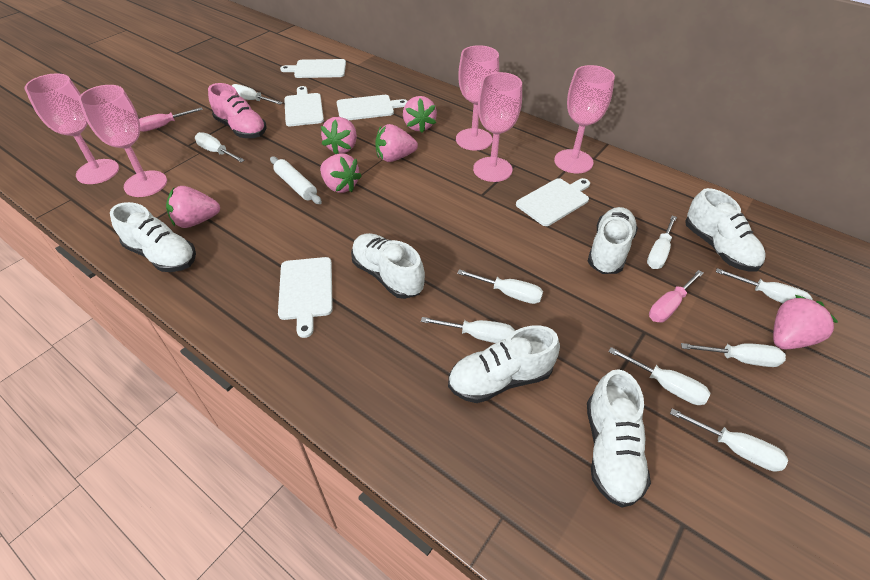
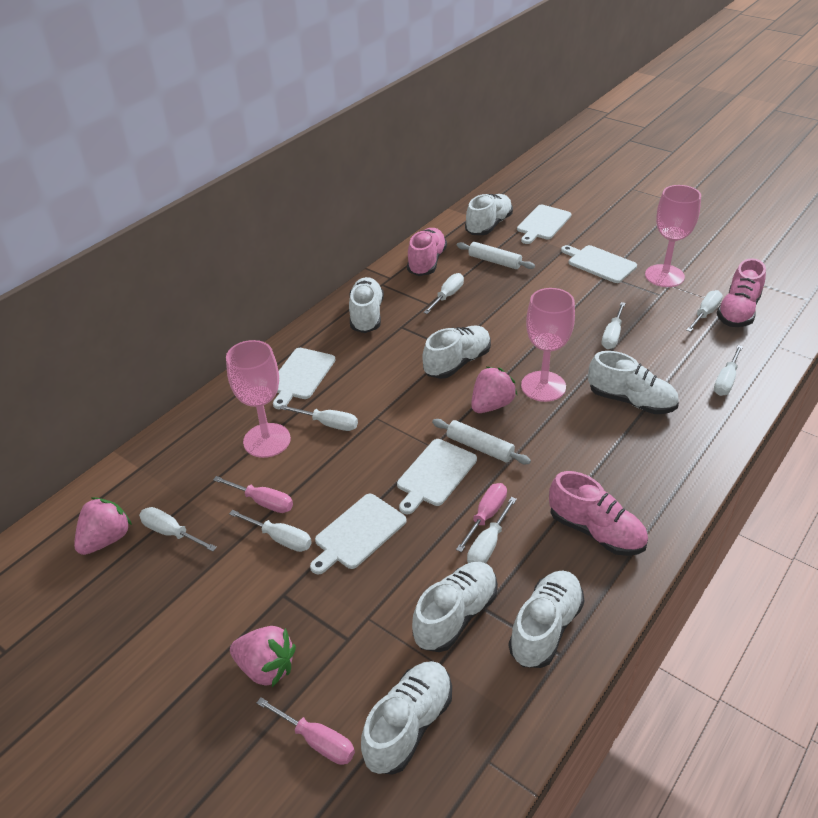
pink goblet: 5 -> 3
pink screwdriver: 2 -> 3
pink shoe: 1 -> 3
pink strawberry: 6 -> 3
white rolling pin: 1 -> 2
white screwdriver: 9 -> 8
white shoe: 6 -> 7

